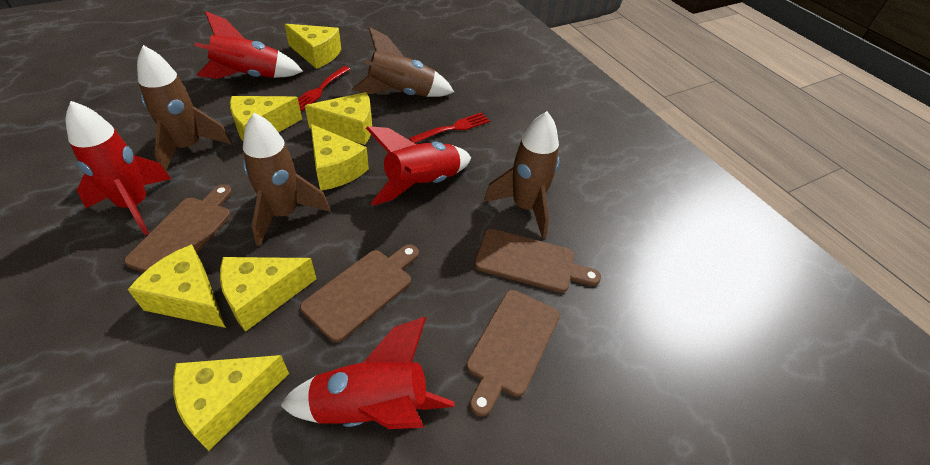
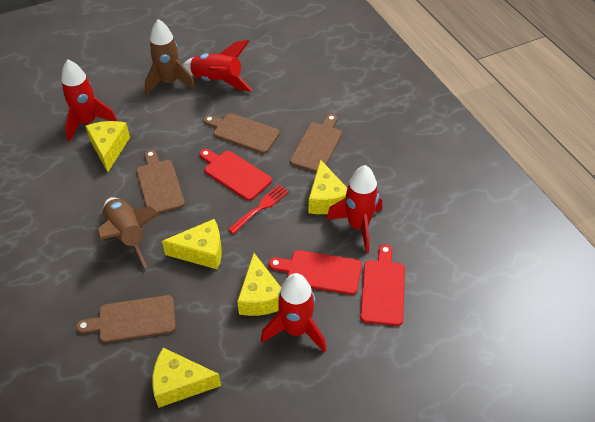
brown rocket: 4 -> 2
red cutting board: 0 -> 3
red fork: 2 -> 1
yellow cheese: 7 -> 5

